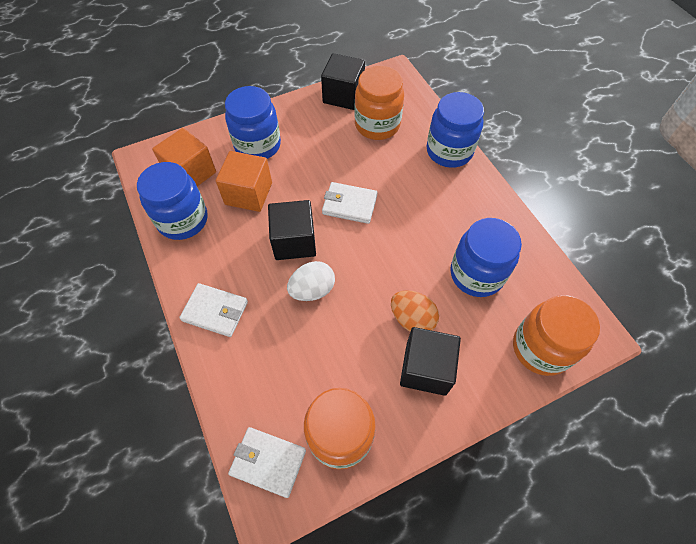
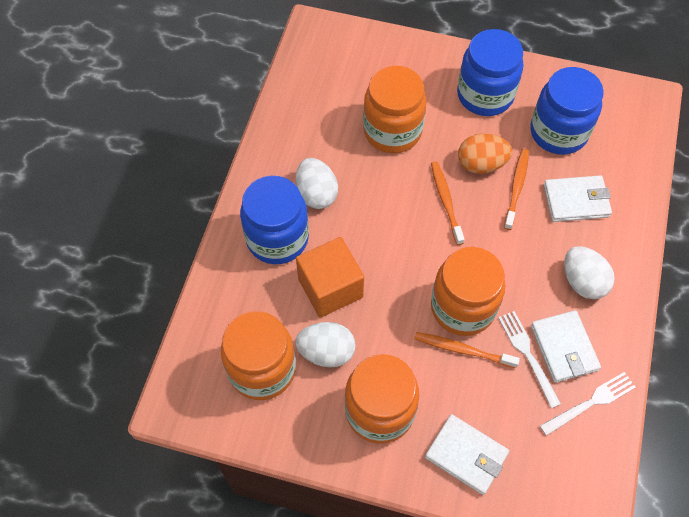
black cube: 3 -> 0
blue jar: 4 -> 3
orange cube: 2 -> 1
orange jar: 3 -> 4
orange toothbrush: 0 -> 3
white egg: 1 -> 3
white fork: 0 -> 2

